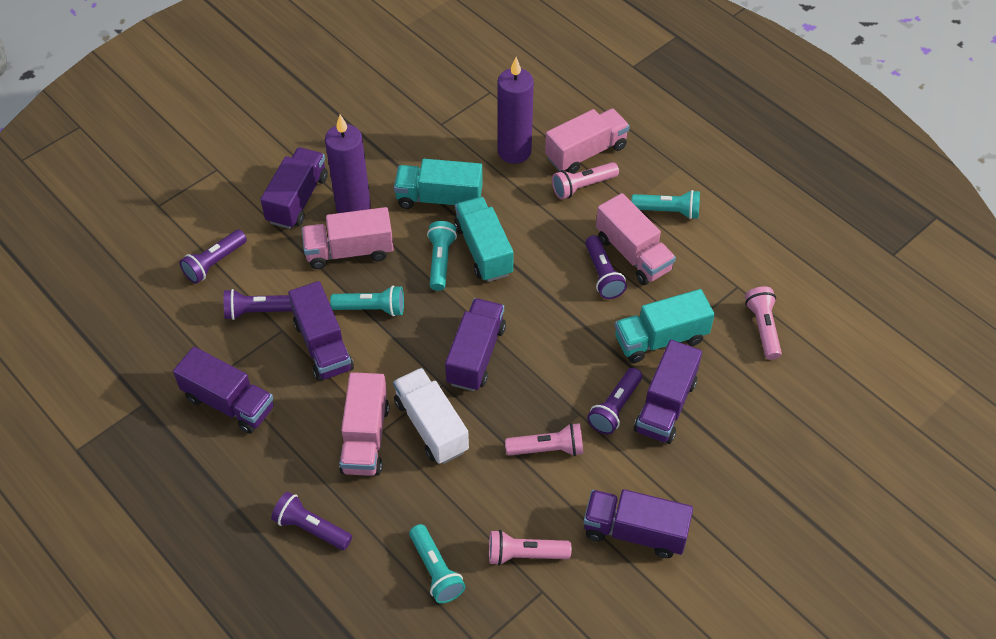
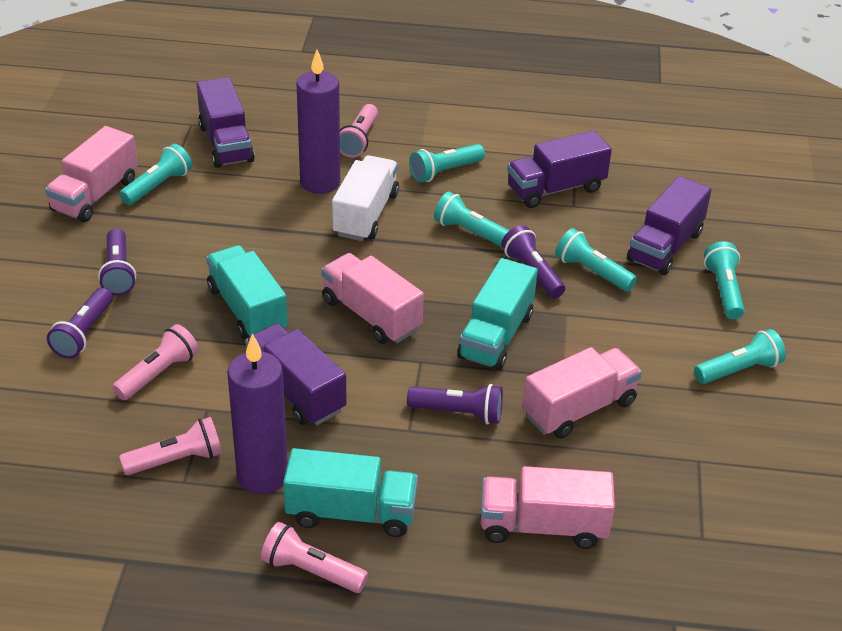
purple flashlight: 5 -> 4
purple truck: 6 -> 4
turquoise flashlight: 4 -> 6

